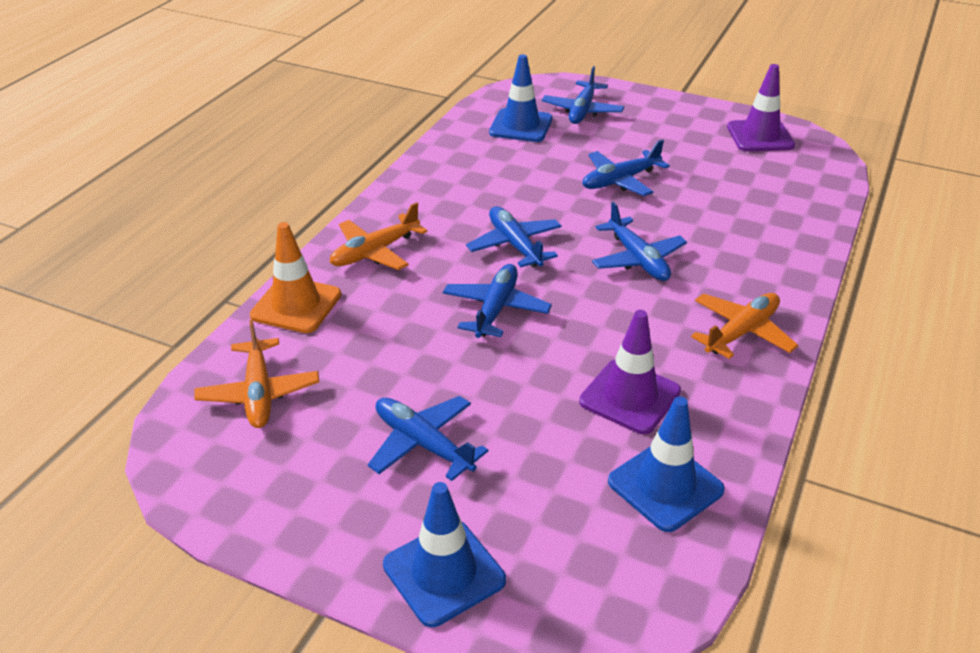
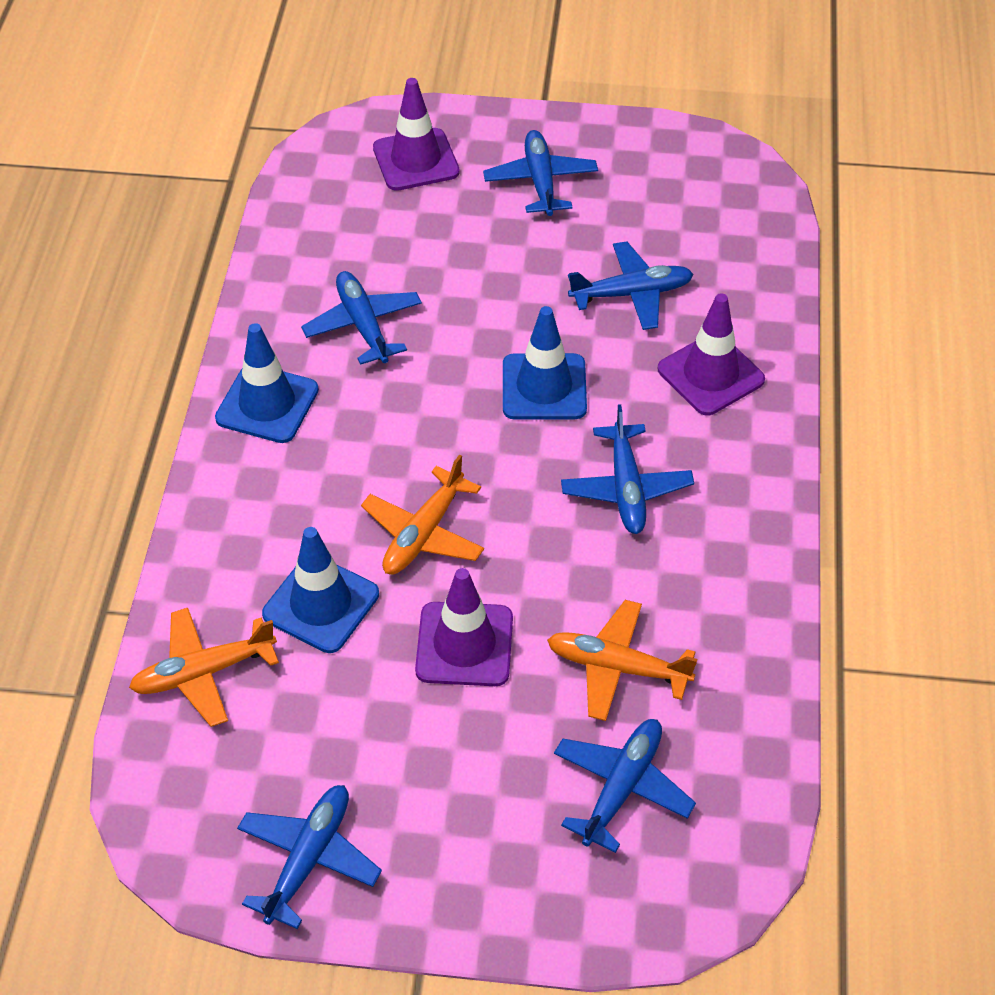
orange traffic cone: 1 -> 0
purple traffic cone: 2 -> 3

